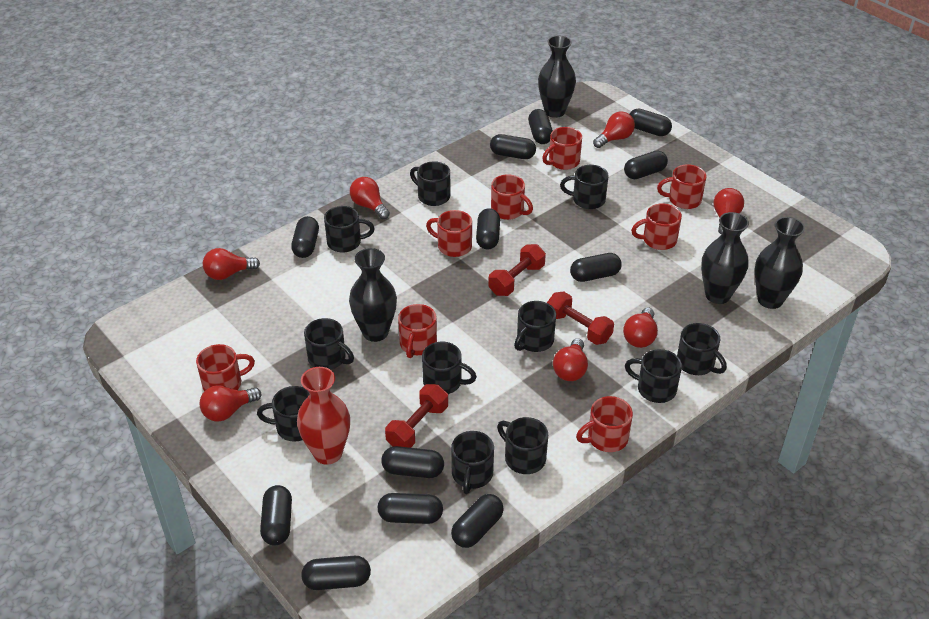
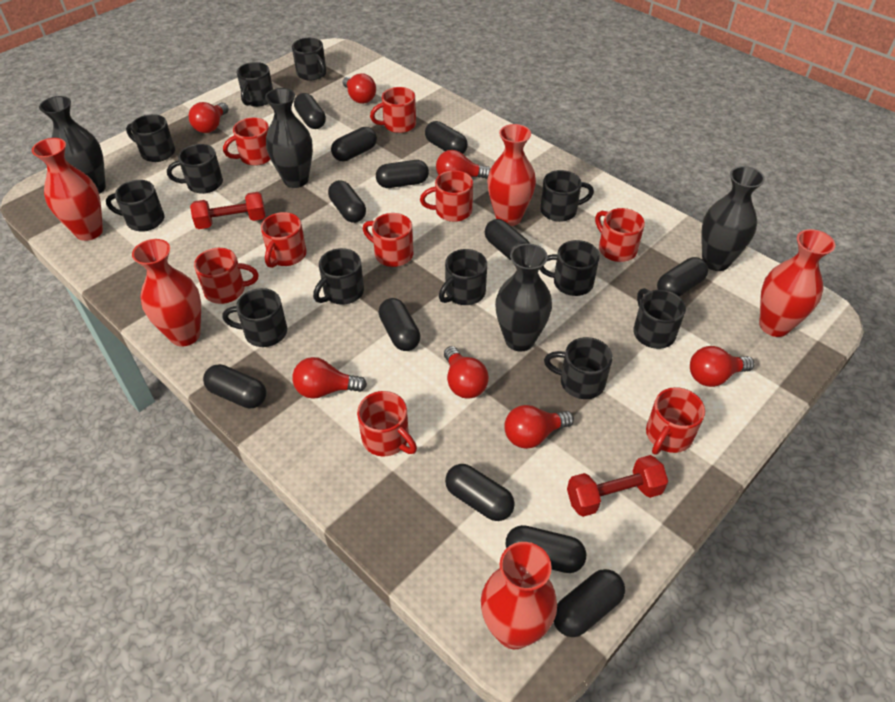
black mug: 11 -> 12
red dumbbell: 3 -> 2
red mug: 8 -> 9
red vase: 1 -> 5

